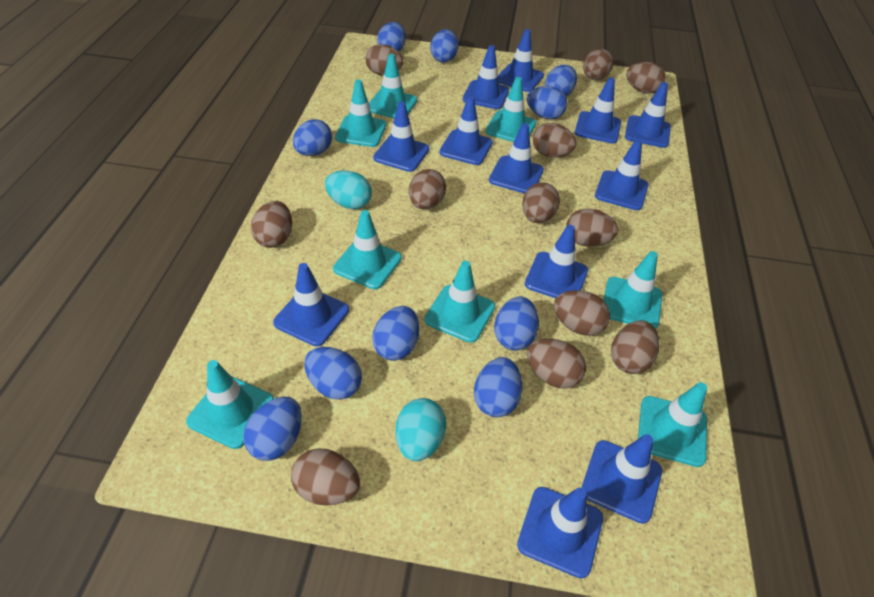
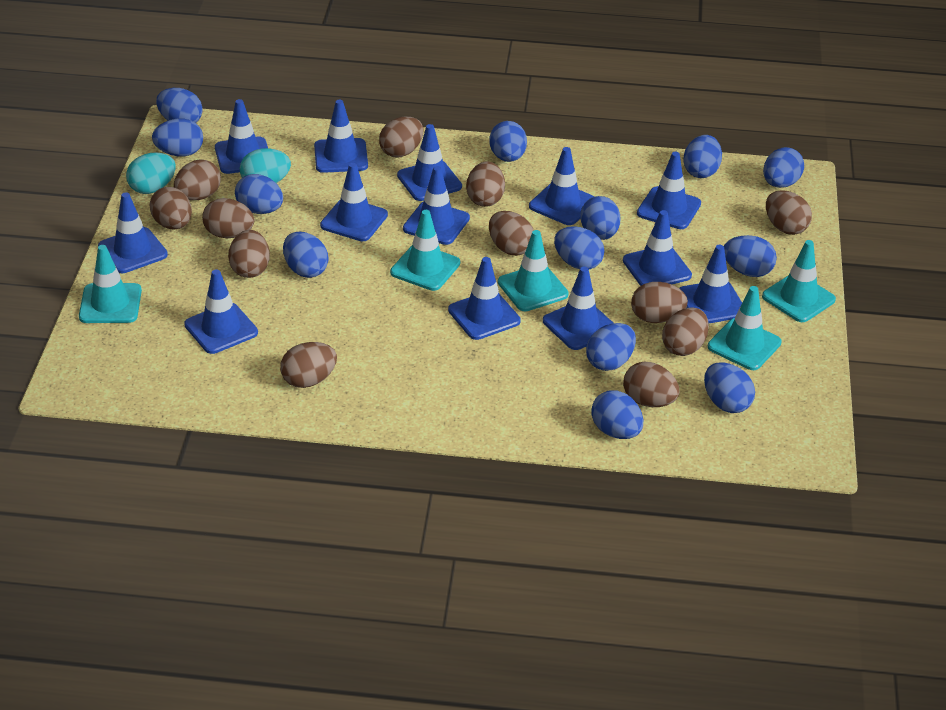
blue egg: 10 -> 13
blue traffic cone: 12 -> 13
turquoise traffic cone: 8 -> 5

